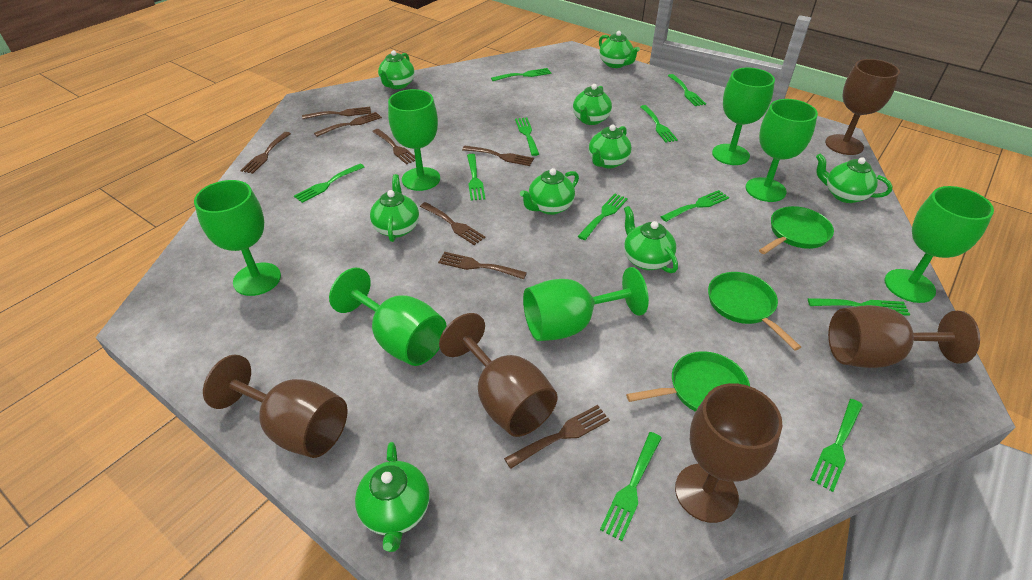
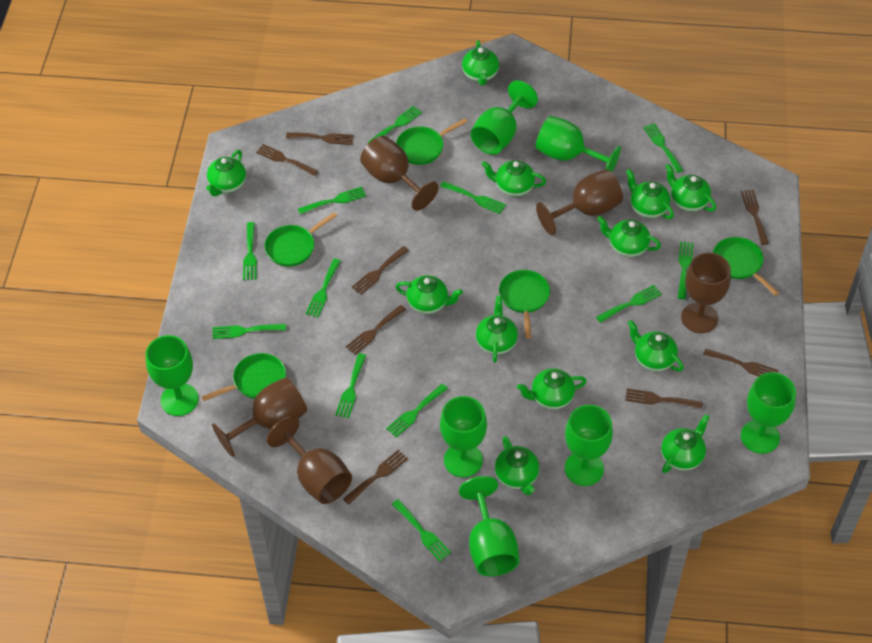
green fork: 11 -> 12
green pan: 3 -> 5
green teapot: 9 -> 12

